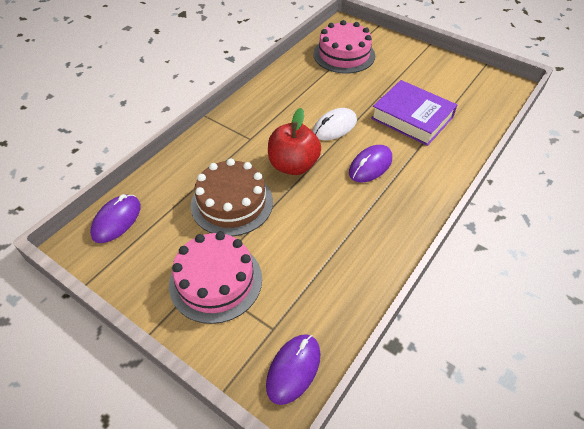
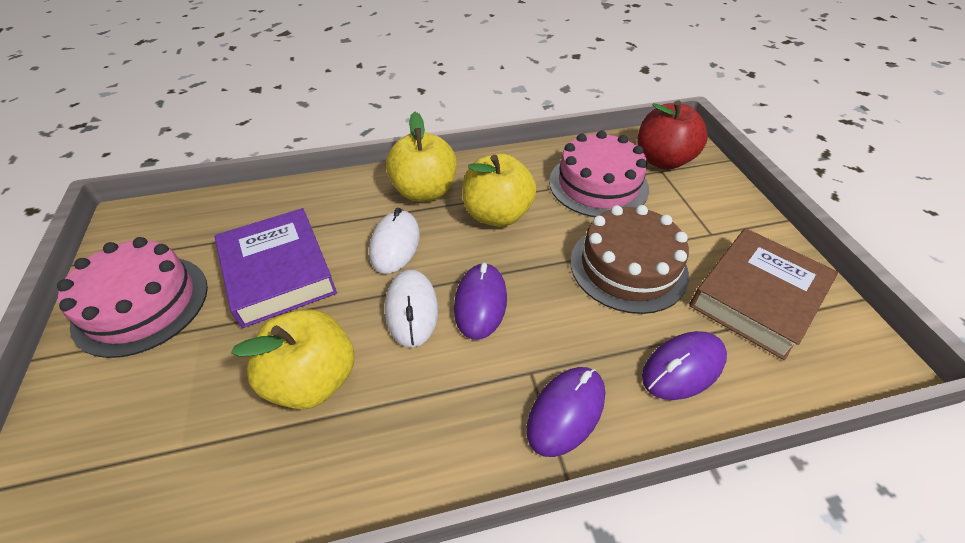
brown book: 0 -> 1
white mouse: 1 -> 2
yellow apple: 0 -> 3

